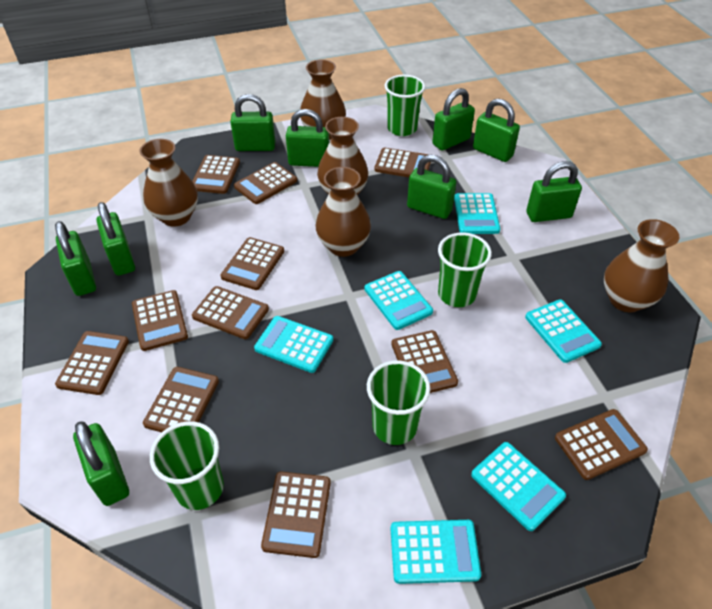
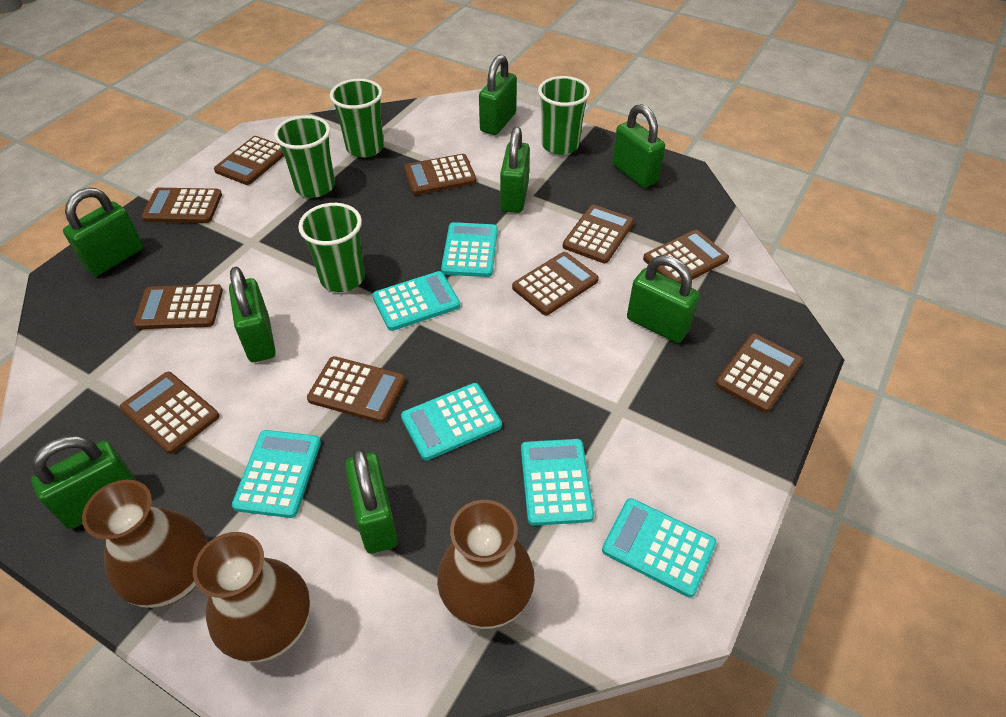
brown calculator: 11 -> 10
brown vase: 5 -> 3
green padlock: 9 -> 8

